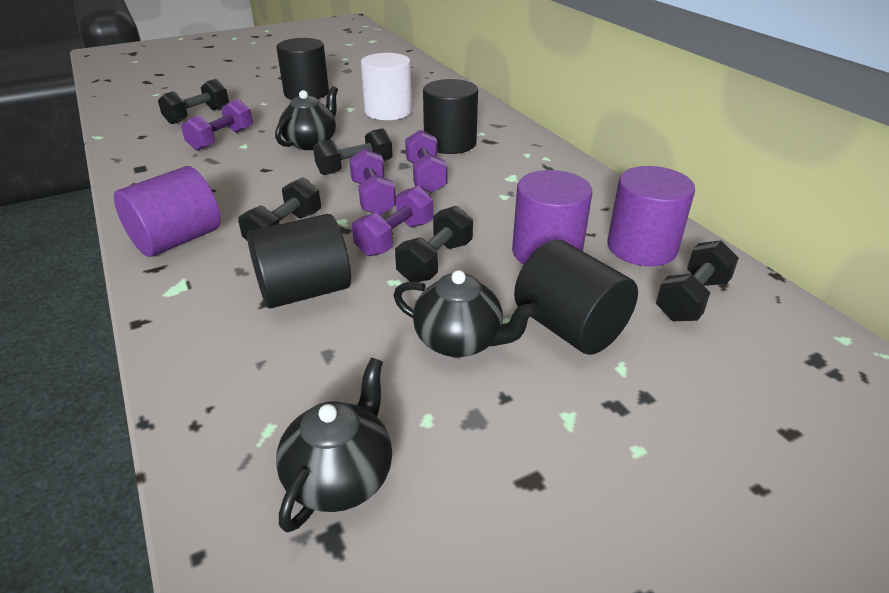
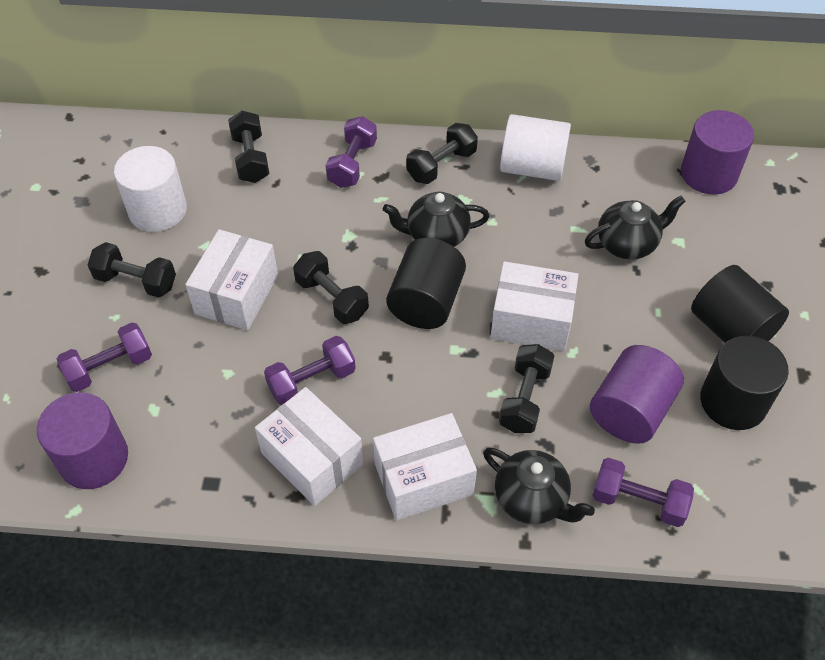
black cylinder: 4 -> 3
white box: 0 -> 4
white cylinder: 1 -> 2

